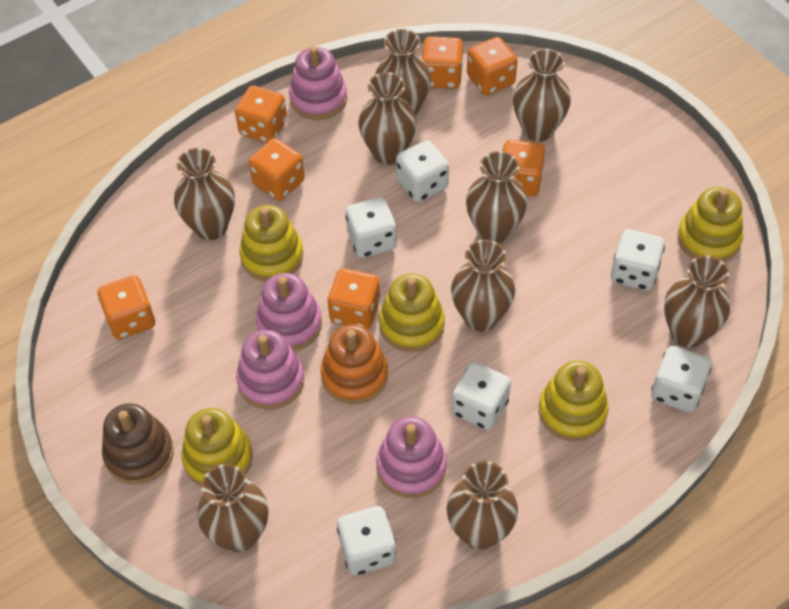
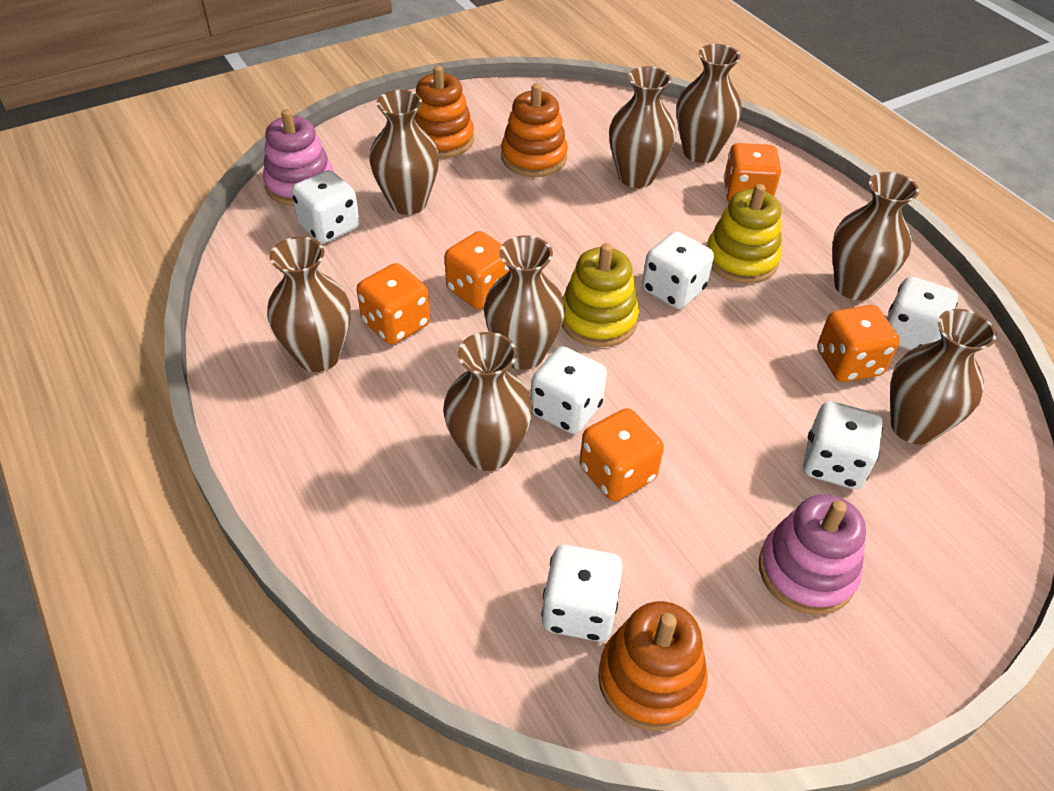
brown stacking toy: 1 -> 0
brown vase: 9 -> 8
orange dice: 7 -> 5
orange stacking toy: 1 -> 3
pink stacking toy: 4 -> 2
yellow stacking toy: 5 -> 2

